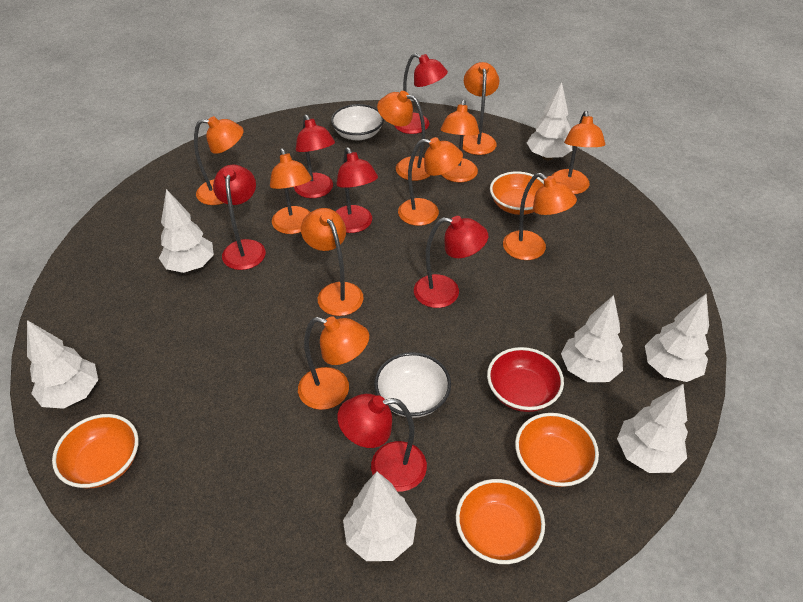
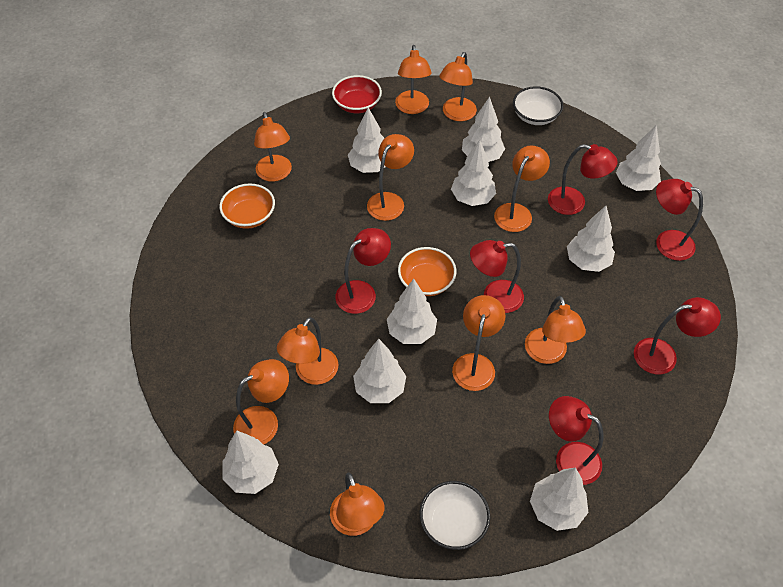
orange bowl: 4 -> 2
white tree: 7 -> 9

